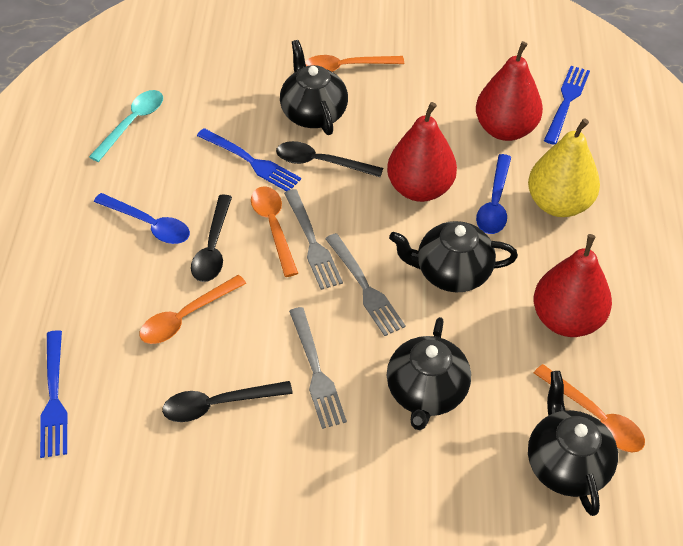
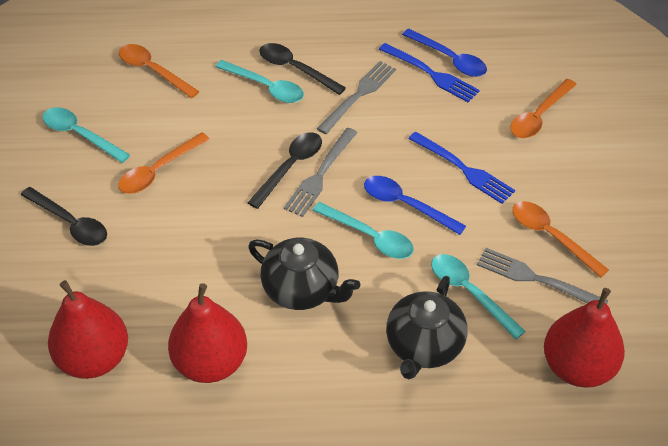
black teapot: 4 -> 2
blue fork: 3 -> 2
turquoise spoon: 1 -> 4
yellow pear: 1 -> 0

